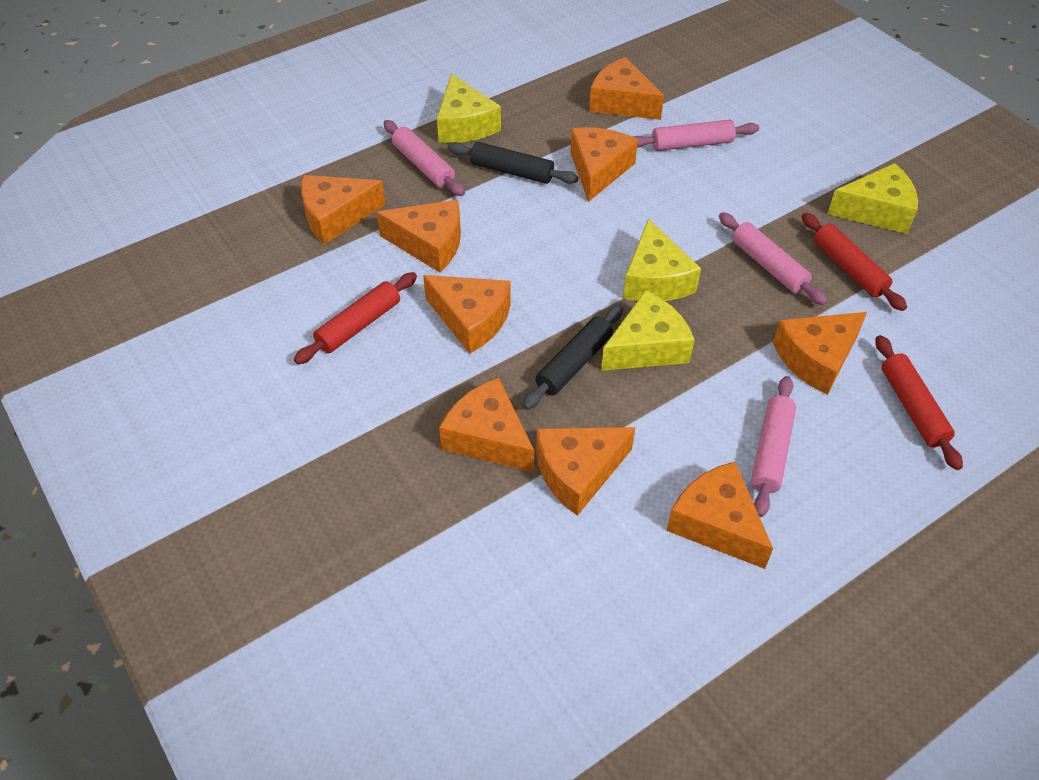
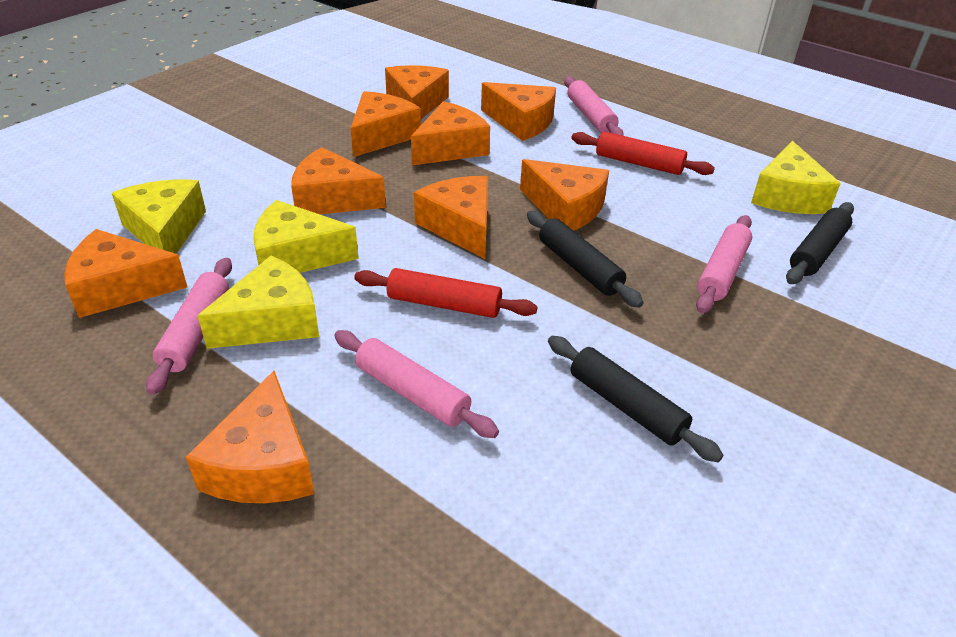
black rolling pin: 2 -> 3
red rolling pin: 3 -> 2

